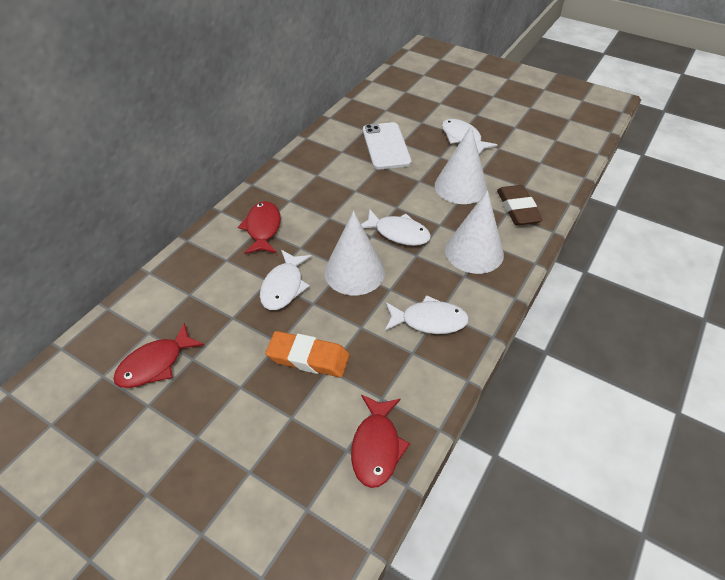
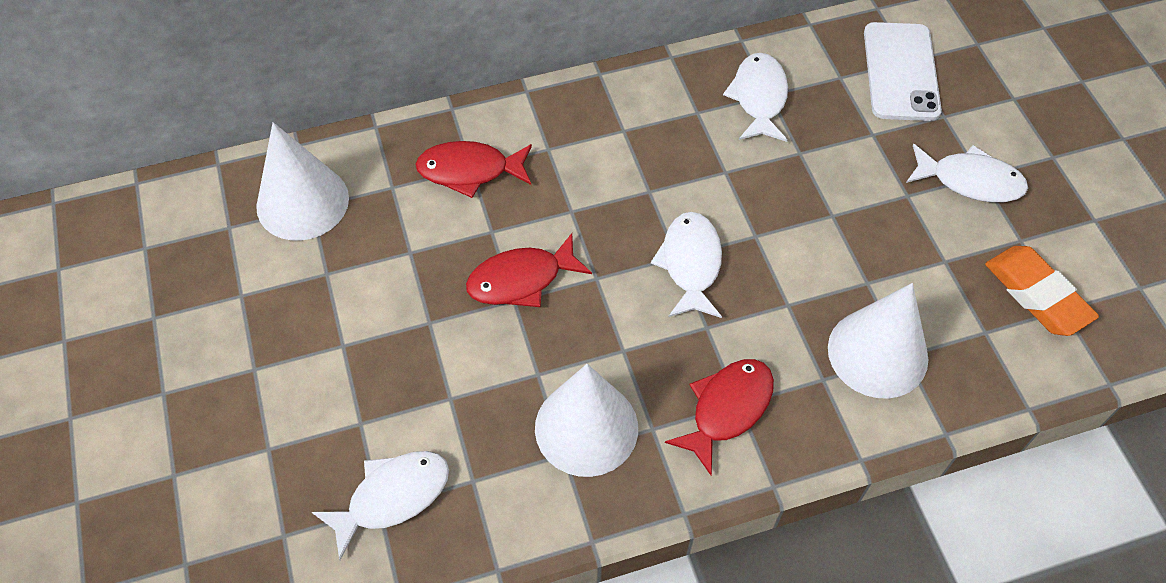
brown eraser: 1 -> 0

